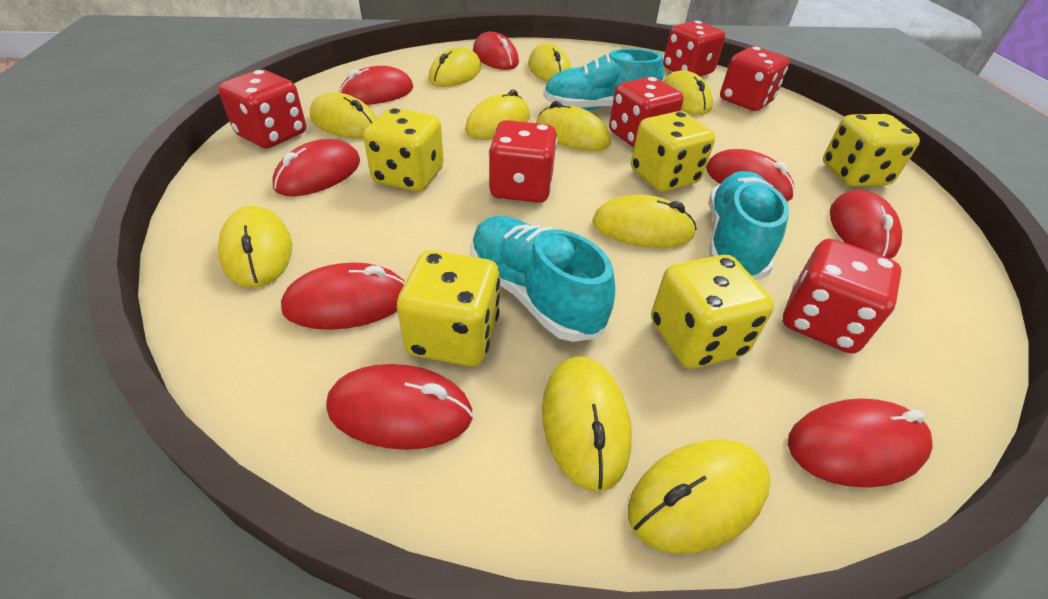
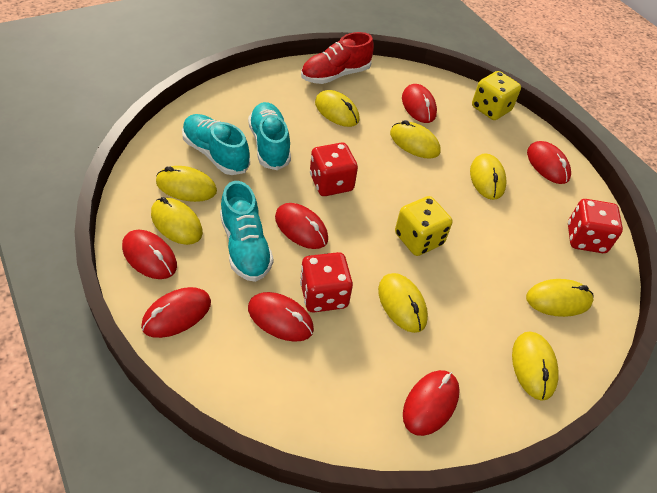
red dice: 6 -> 3
red mouse: 8 -> 7
red shoe: 0 -> 1
yellow dice: 5 -> 2
yellow mouse: 10 -> 8

